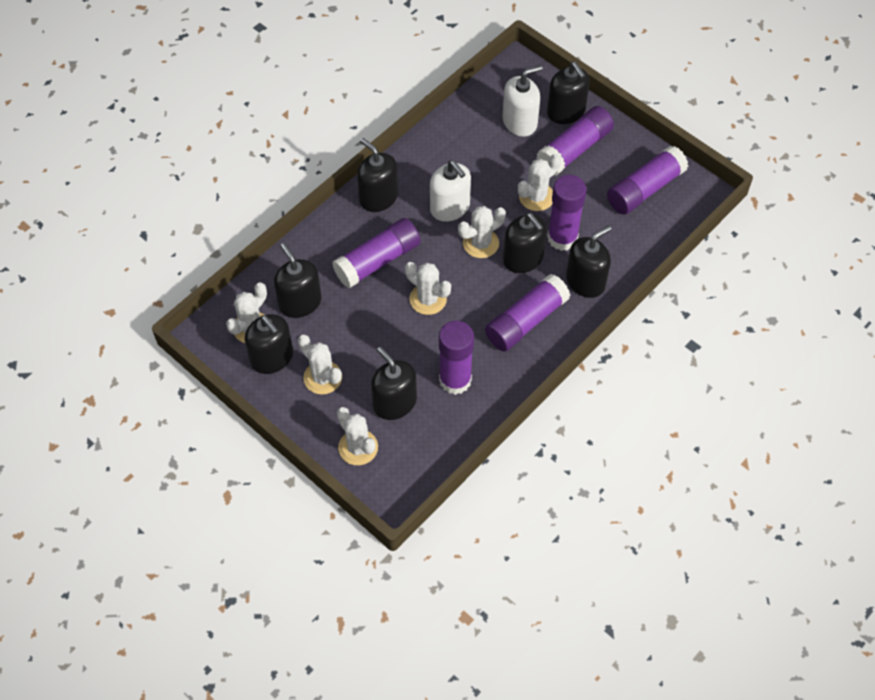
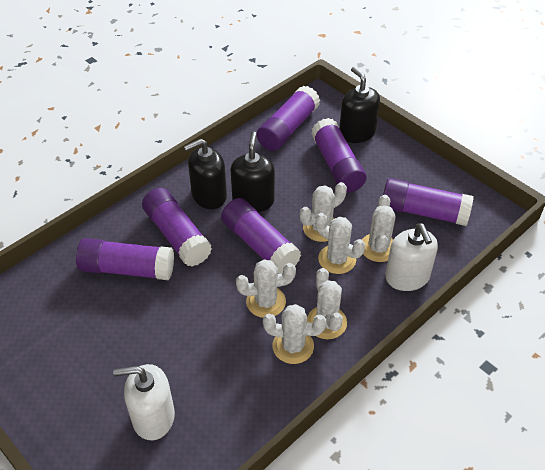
black soap dispenser: 7 -> 3

